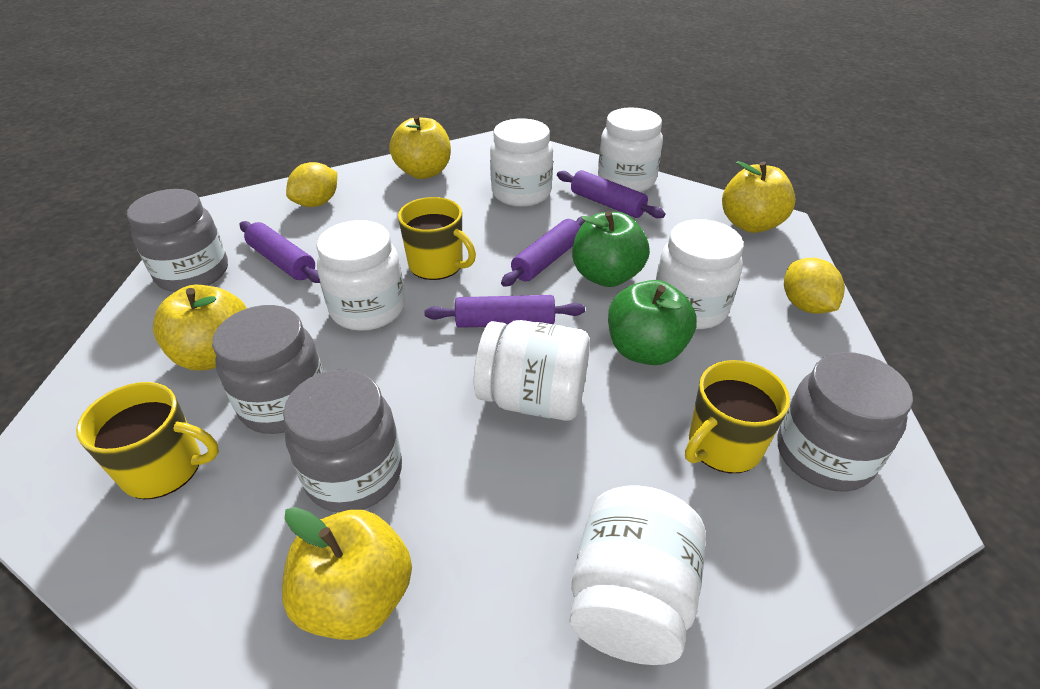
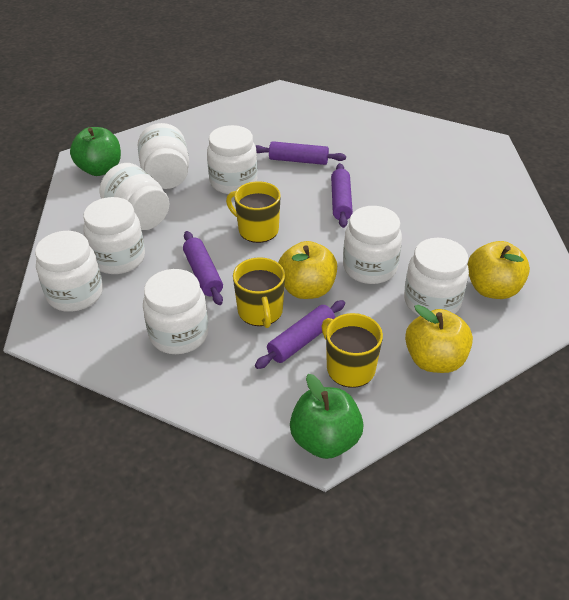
grey jar: 4 -> 0
white jar: 6 -> 8
yellow apple: 4 -> 3
yellow lemon: 2 -> 0

